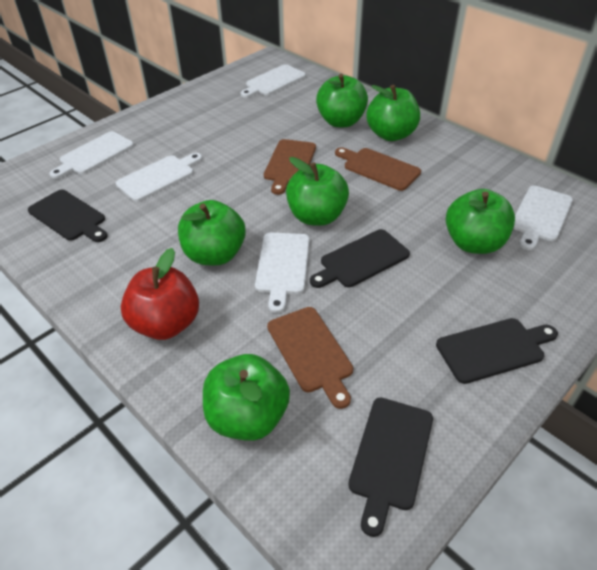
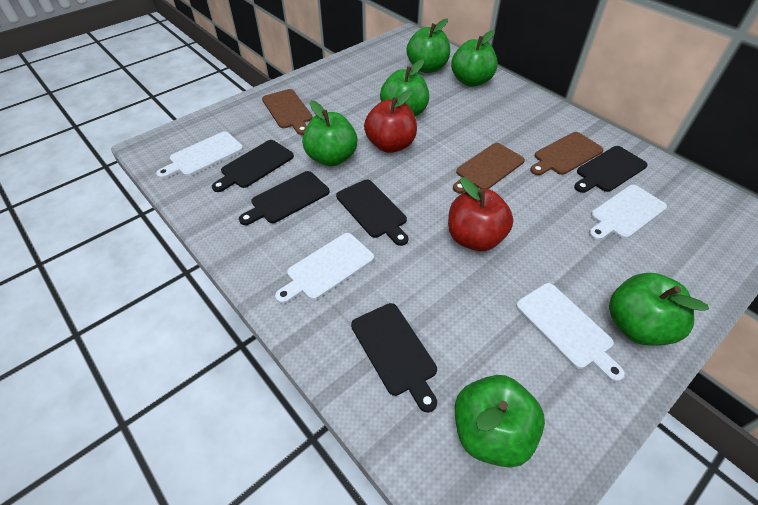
black cutting board: 4 -> 5
red apple: 1 -> 2
white cutting board: 5 -> 4

